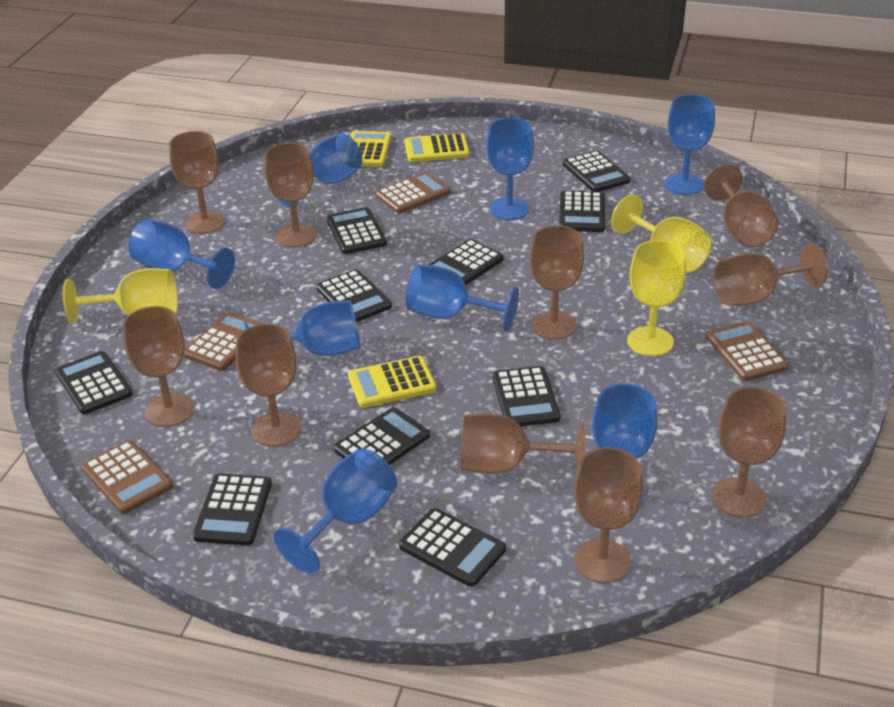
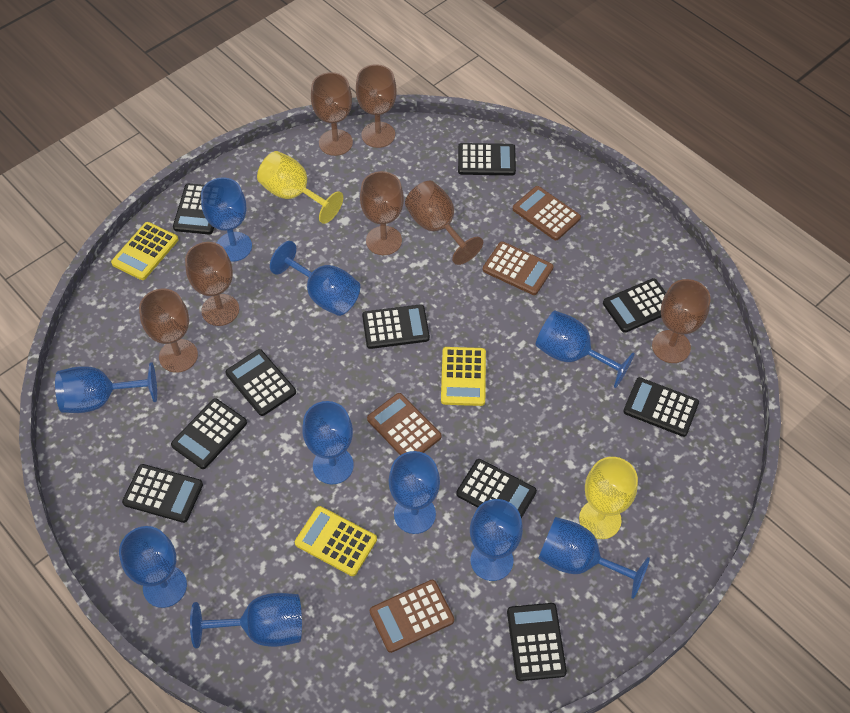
blue goblet: 8 -> 10
brown goblet: 10 -> 7
yellow goblet: 3 -> 2

